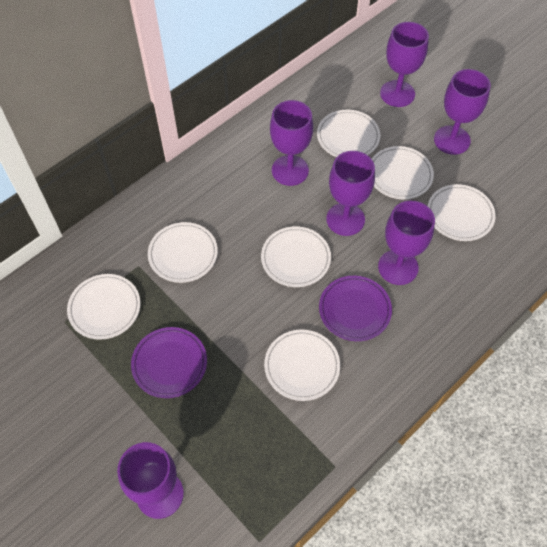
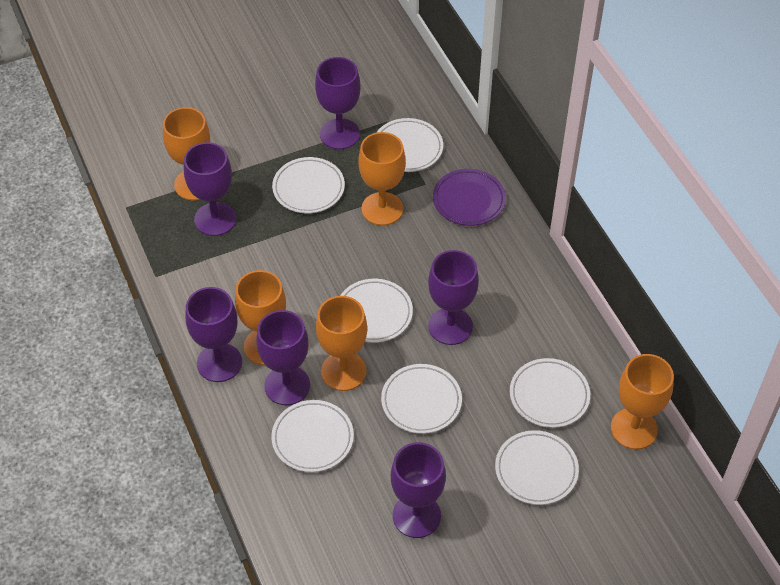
orange goblet: 0 -> 5
purple plate: 2 -> 1

